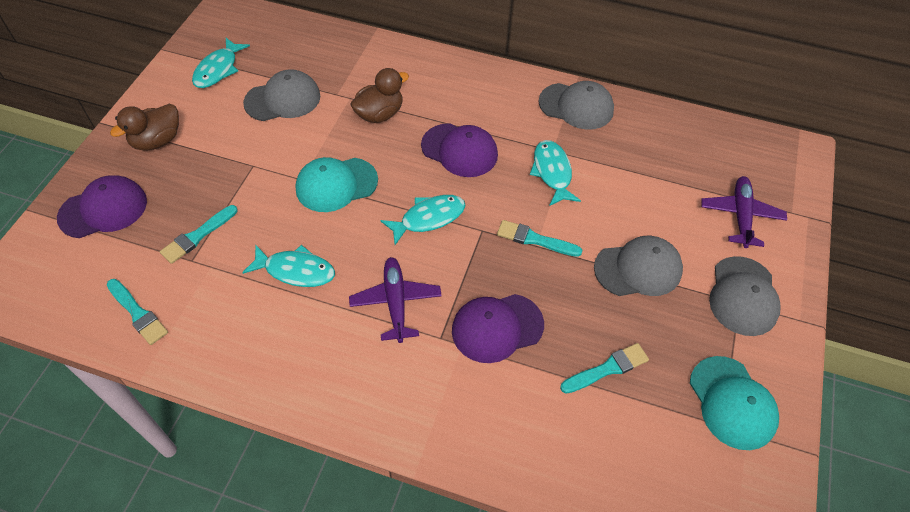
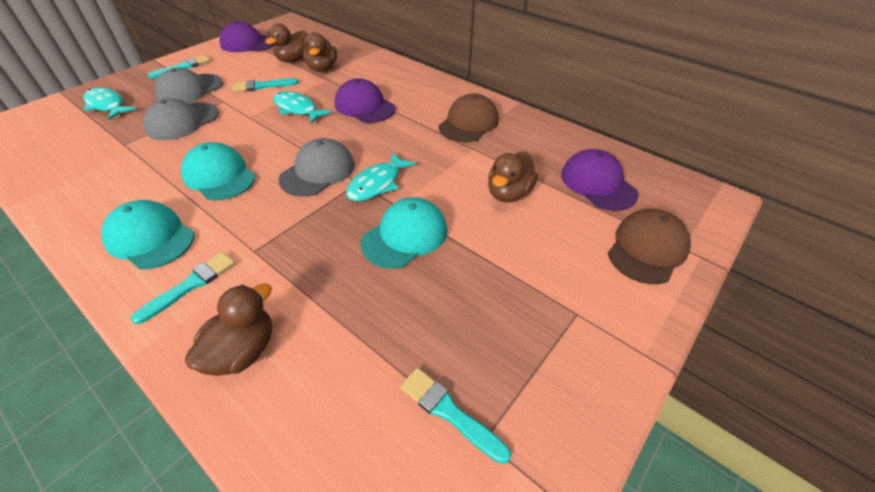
brown cap: 0 -> 2
brown duck: 2 -> 4
grey cap: 4 -> 3
purple plane: 2 -> 0
turquoise cap: 2 -> 3
turquoise fish: 4 -> 3

